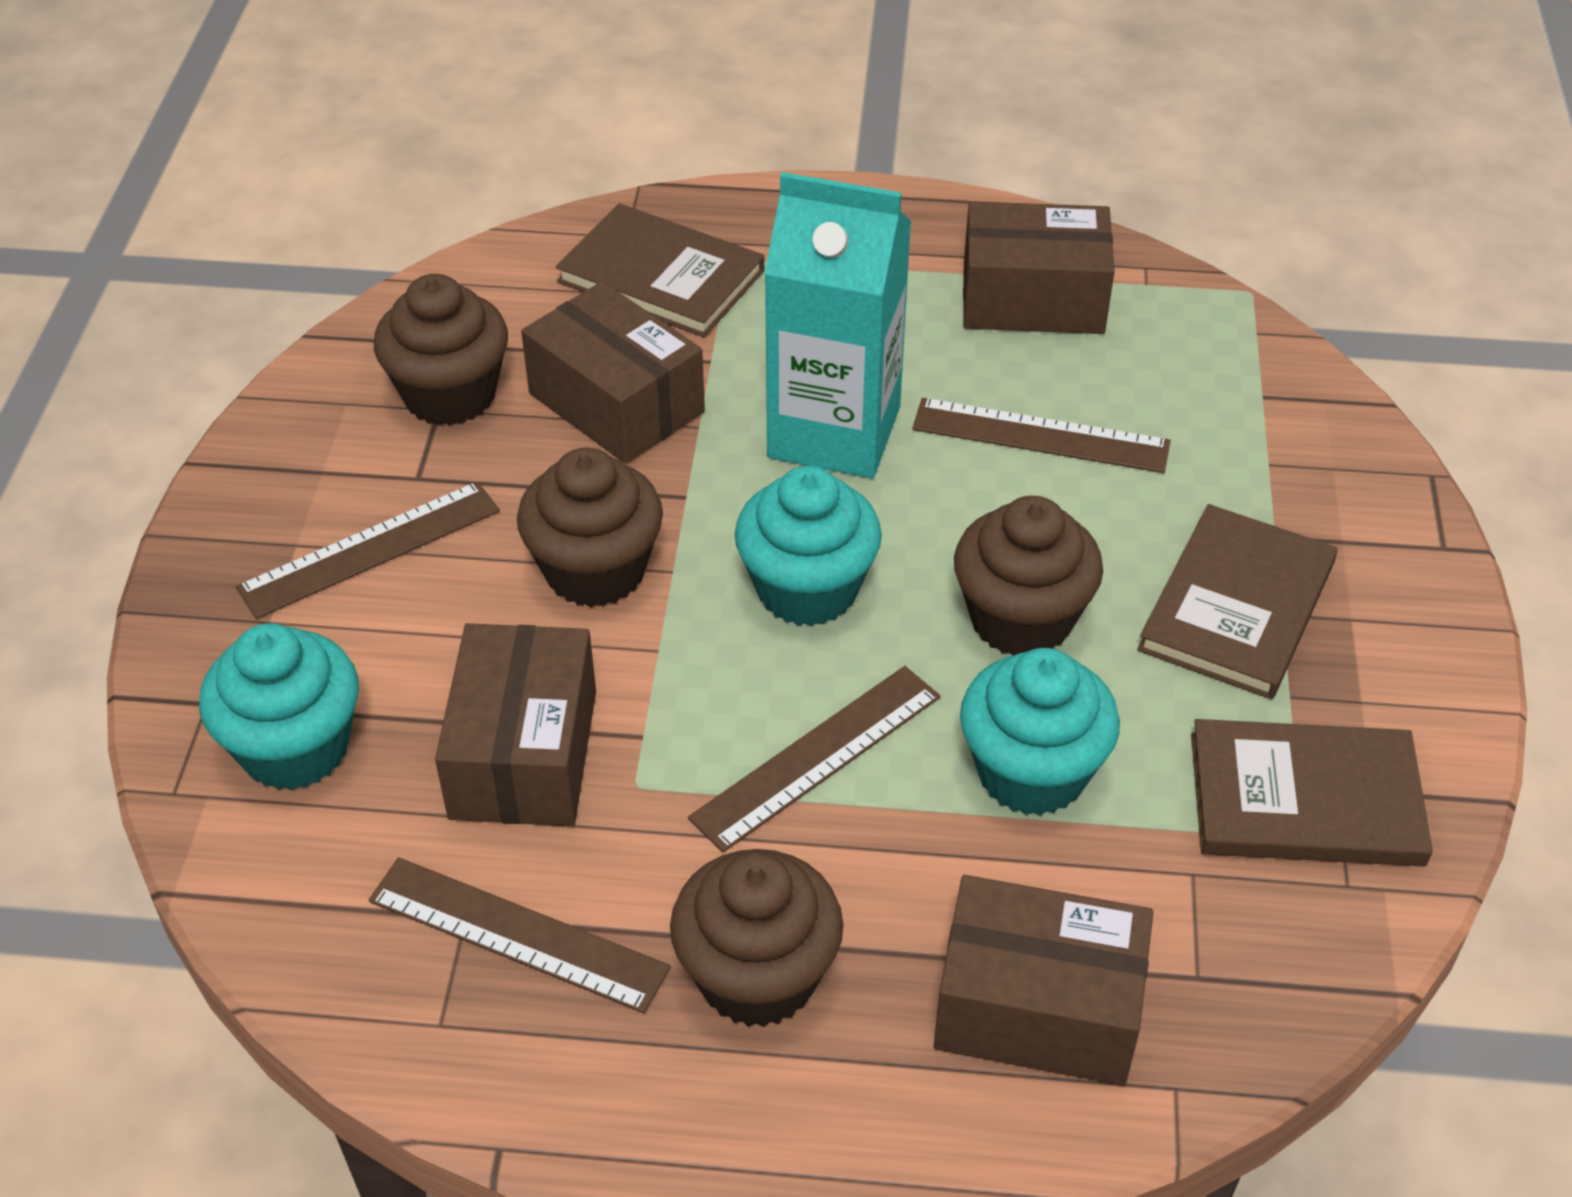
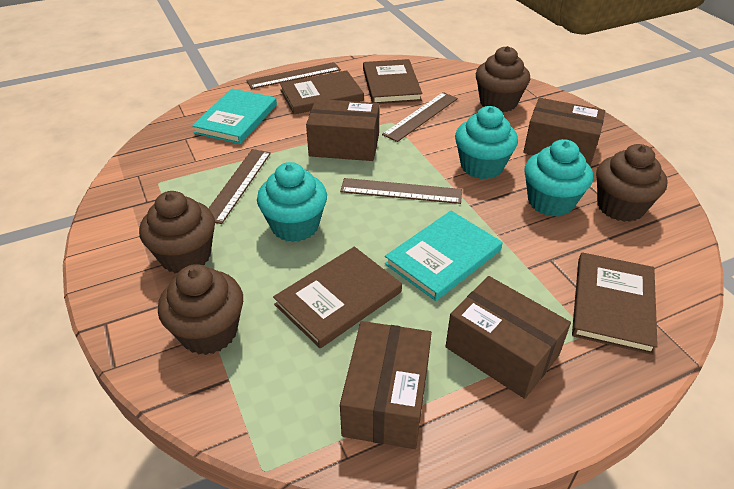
brown book: 3 -> 4
turquoise book: 0 -> 2
turquoise carton: 1 -> 0

